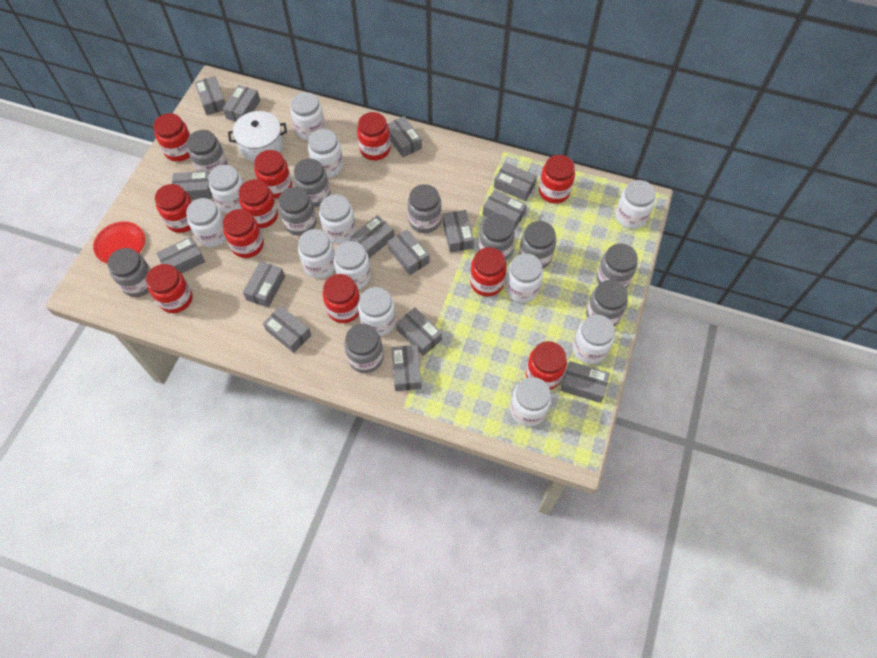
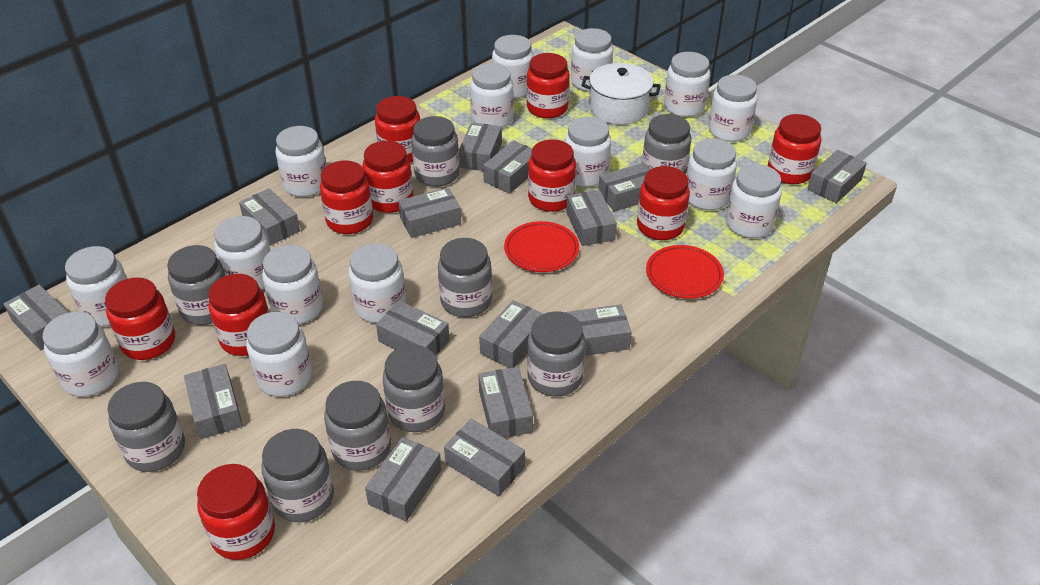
grey jar: 10 -> 9
red jar: 11 -> 10
red plate: 1 -> 2
white jar: 12 -> 15

